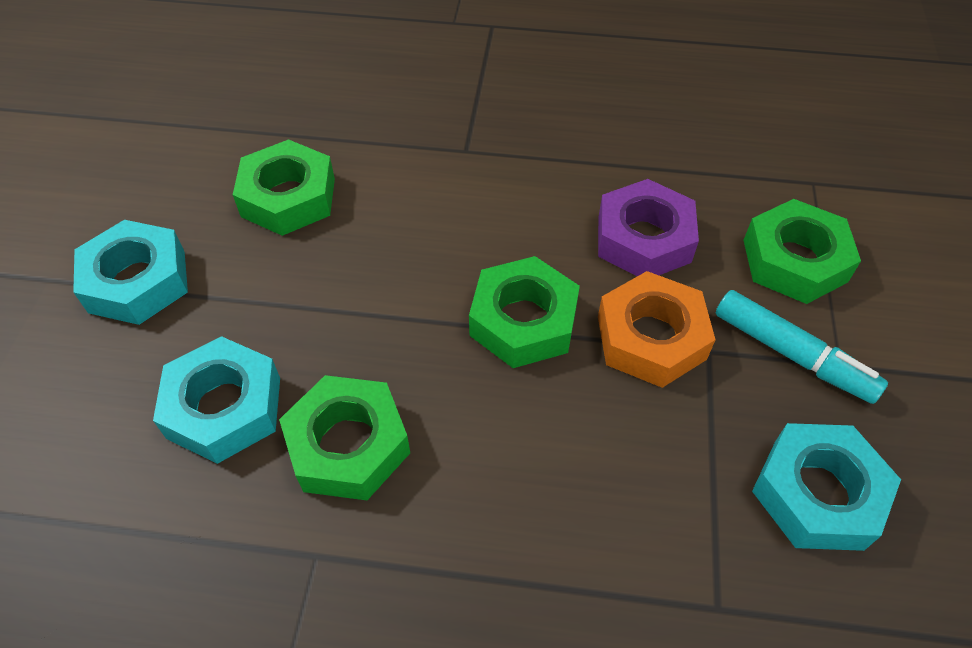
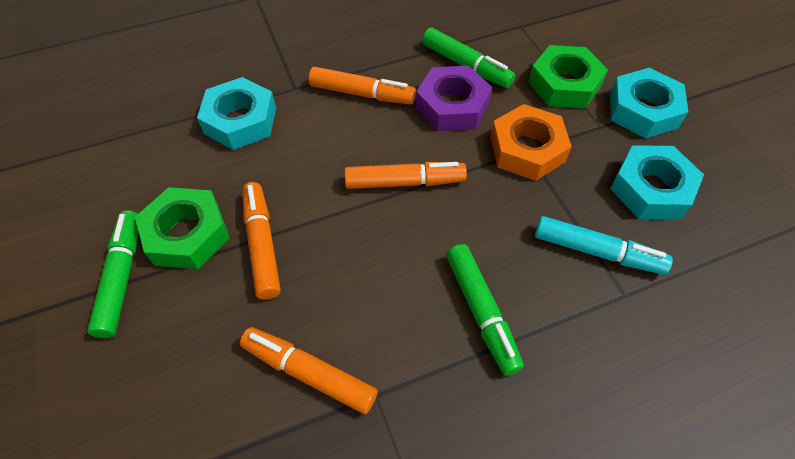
green marker: 0 -> 3
green nut: 4 -> 2
orange marker: 0 -> 4

